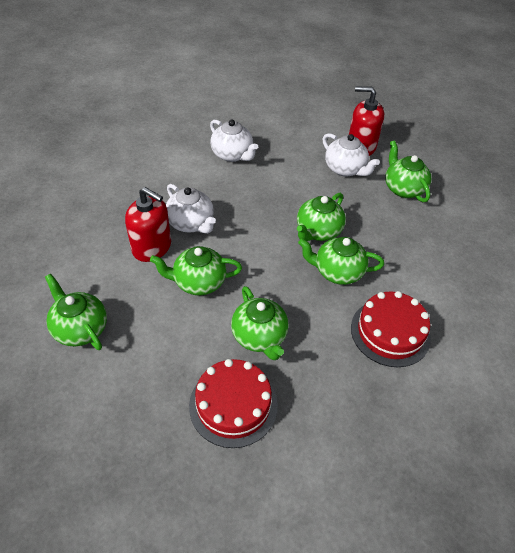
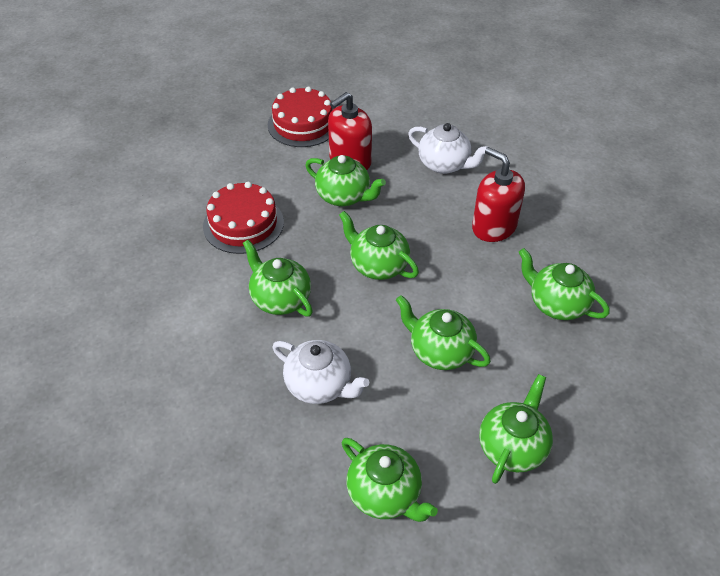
green teapot: 6 -> 7
white teapot: 3 -> 2

